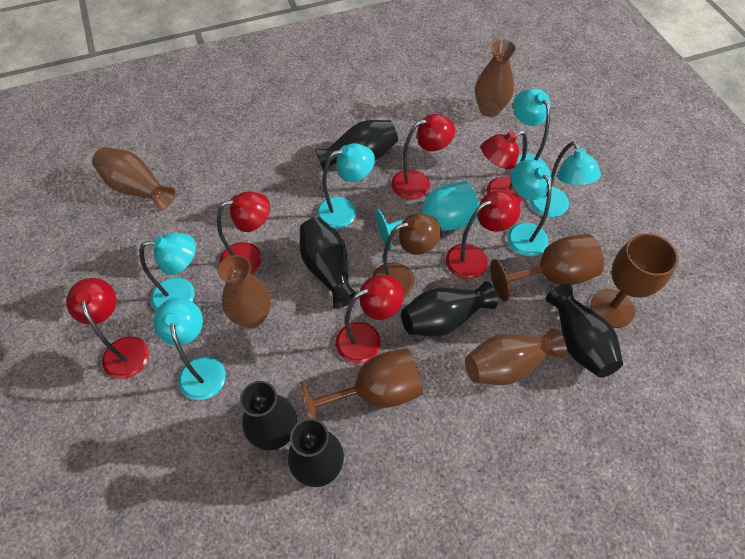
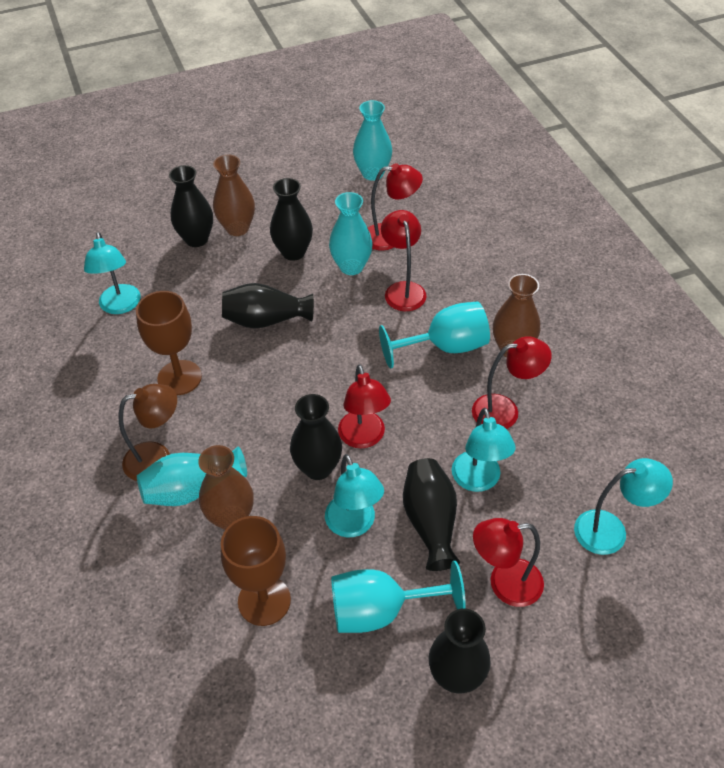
brown goblet: 3 -> 2
brown vase: 4 -> 3
red lamp: 6 -> 5
turquoise goblet: 1 -> 2
turquoise lamp: 6 -> 4
turquoise vase: 0 -> 3

